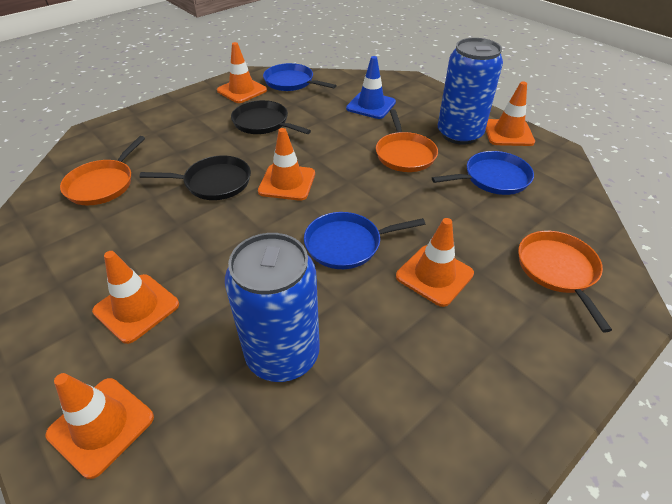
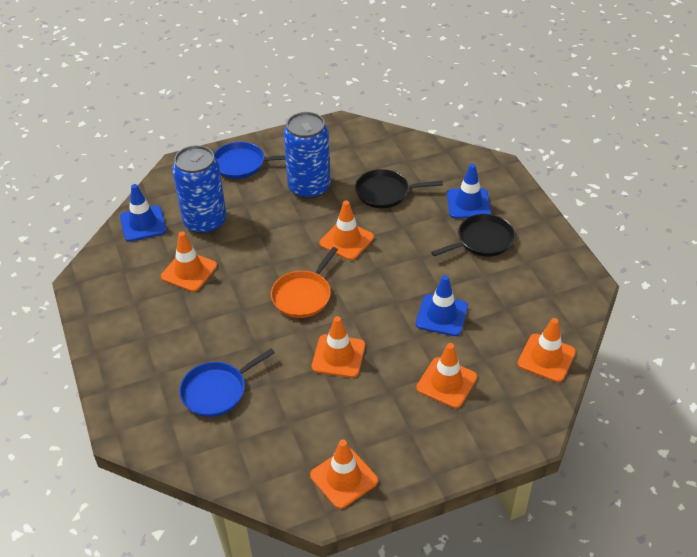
blue pan: 3 -> 2
blue traffic cone: 1 -> 3
orange pan: 3 -> 1

